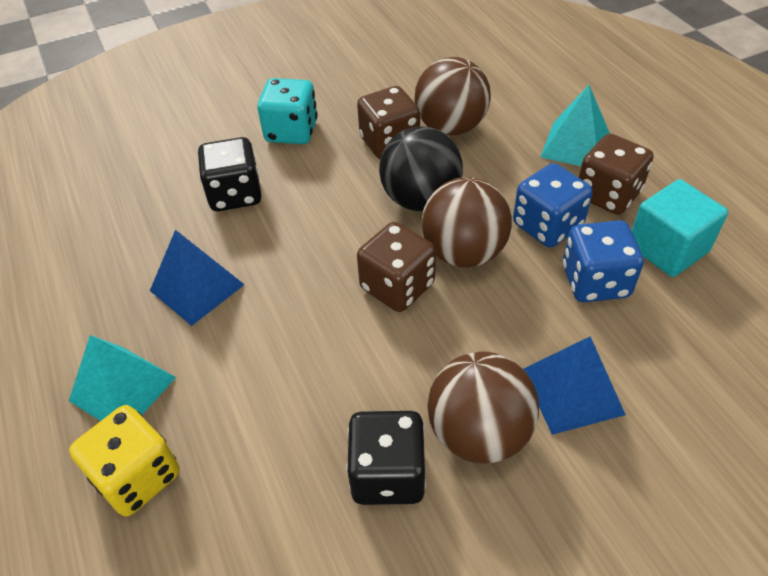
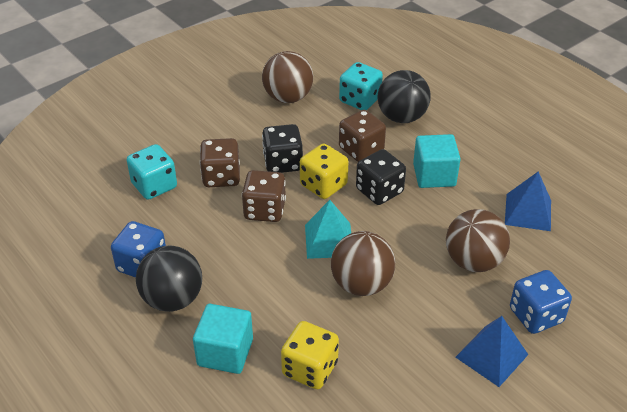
black ball: 1 -> 2
turquoise cube: 1 -> 2
turquoise dice: 1 -> 2
turquoise pyramid: 2 -> 1
yellow dice: 1 -> 2

